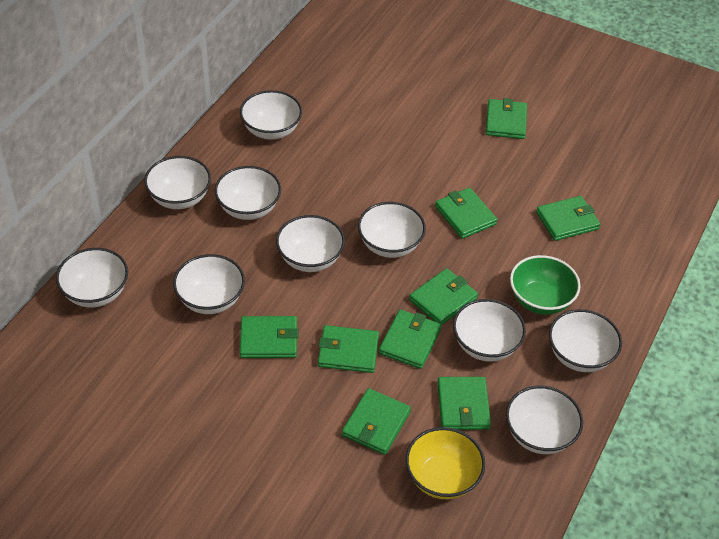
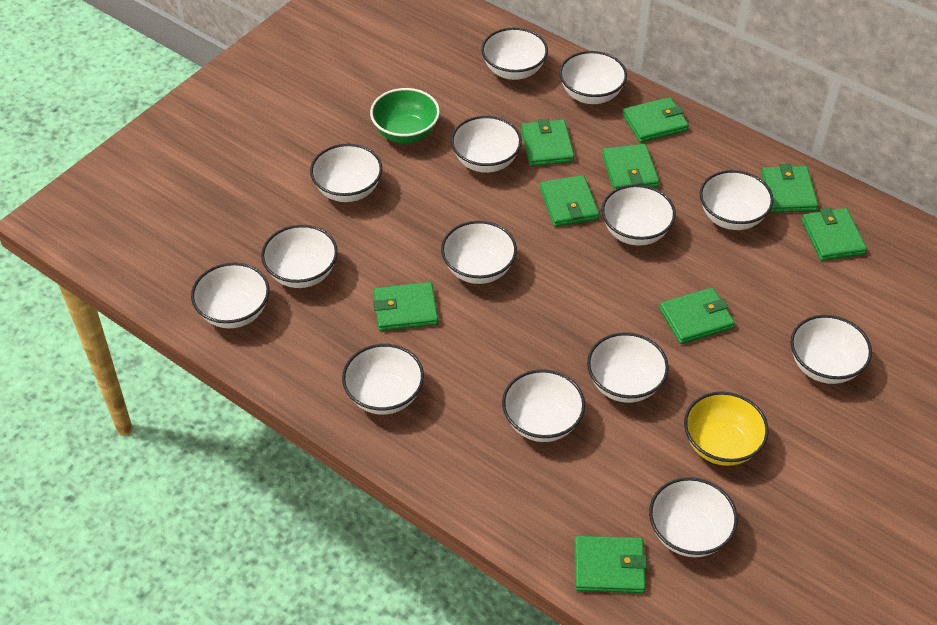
white bowl: 10 -> 14

